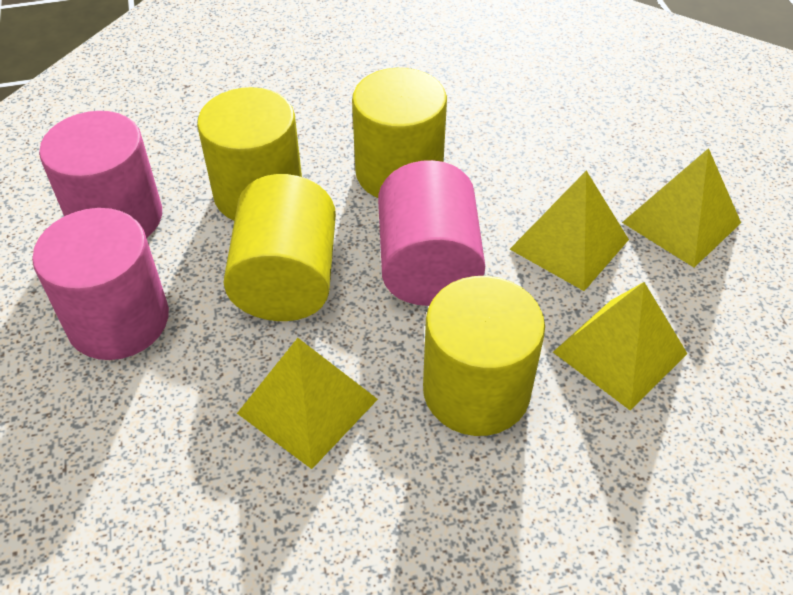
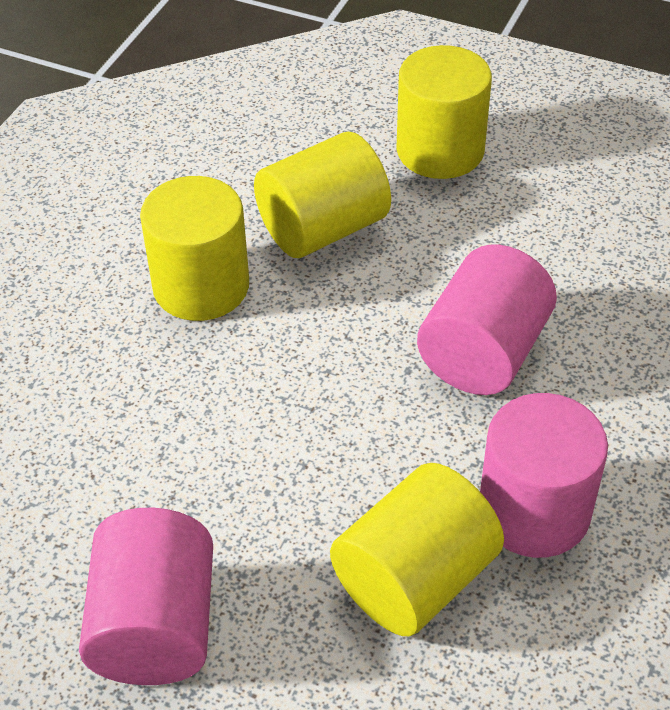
yellow pyramid: 4 -> 0

